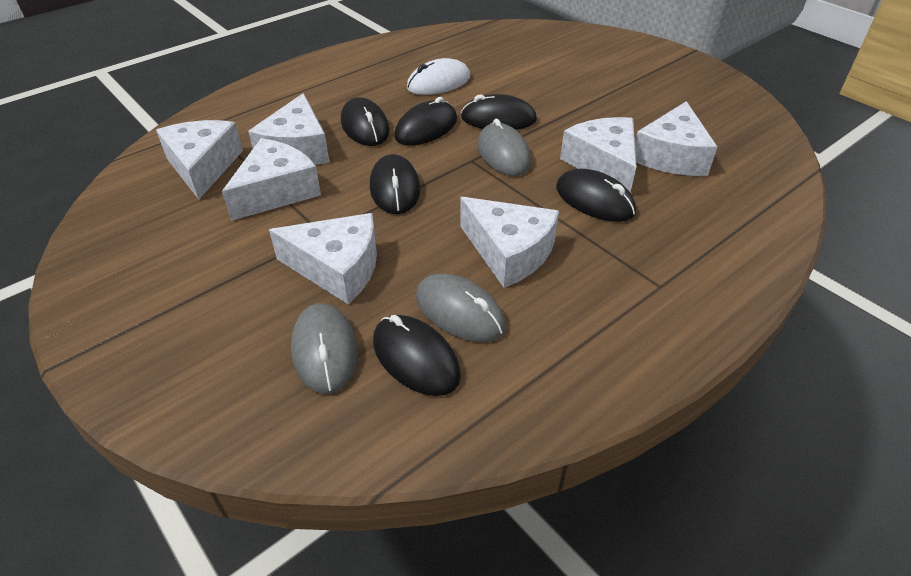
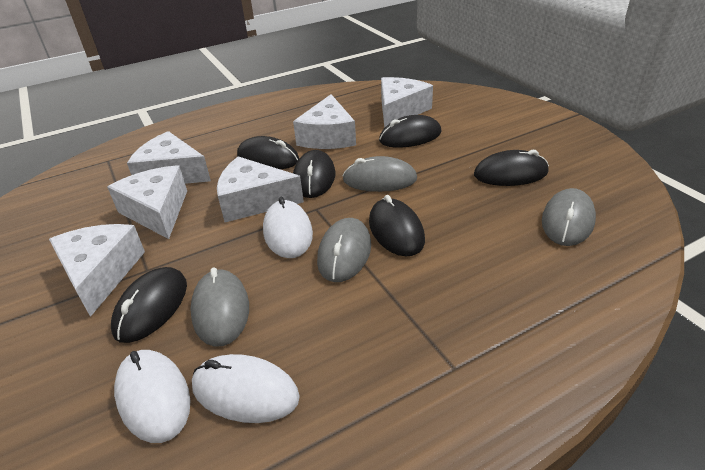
grey mouse: 3 -> 4
white cheese: 7 -> 6
white mouse: 1 -> 3

